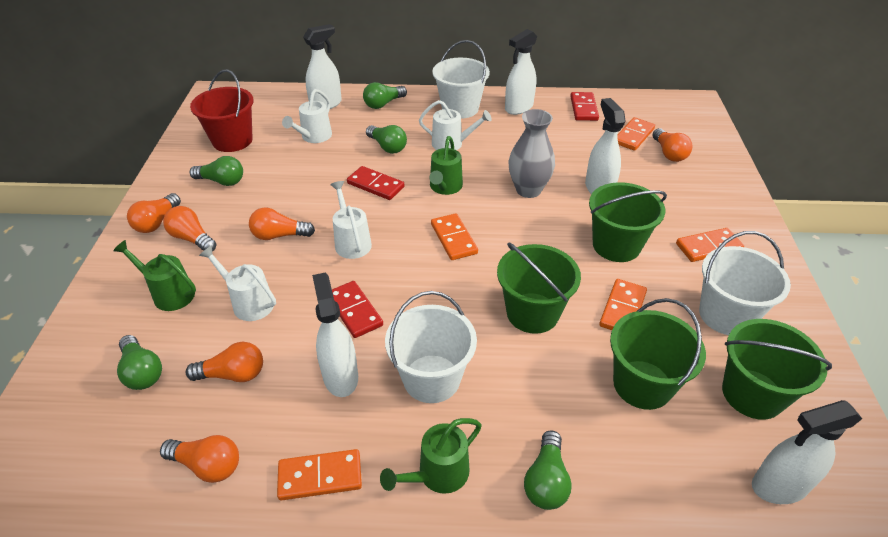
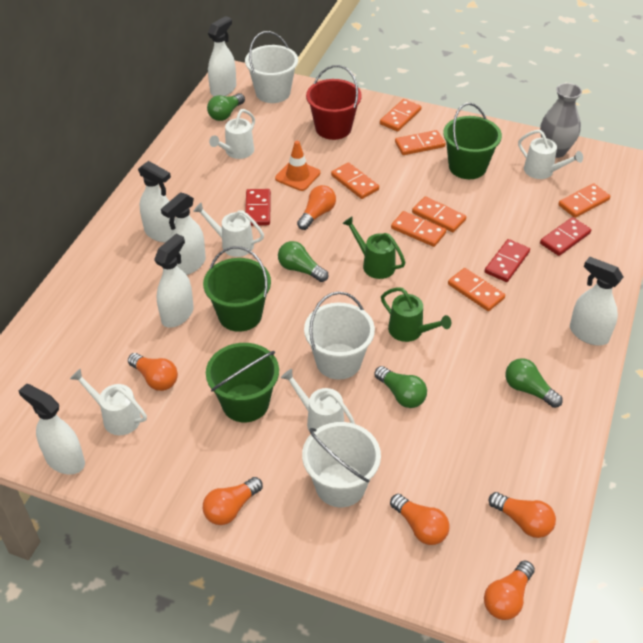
green bucket: 4 -> 3
green light bulb: 5 -> 4
green watering can: 3 -> 2
orange domino: 5 -> 7
orange traffic cone: 0 -> 1
white spray bottle: 5 -> 6
white watering can: 4 -> 5

